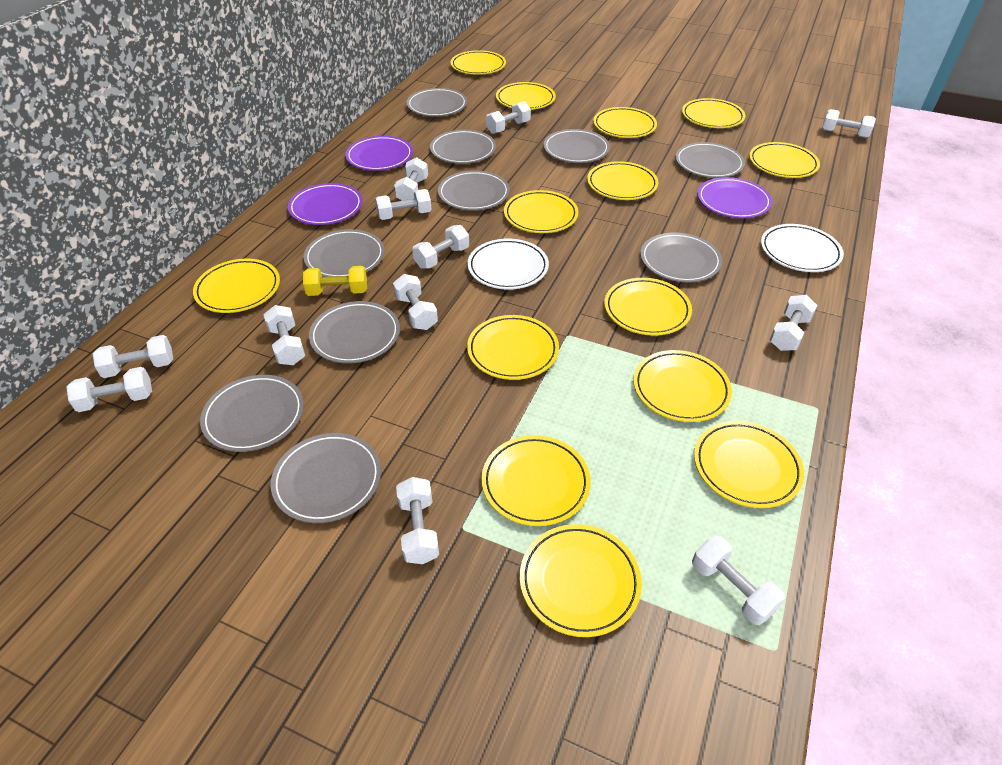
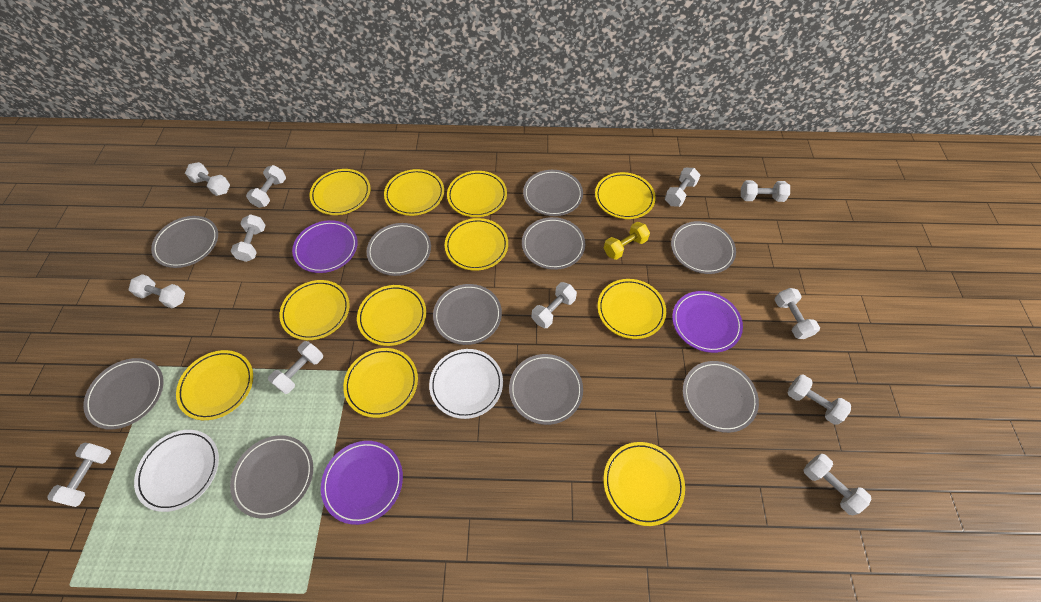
yellow plate: 14 -> 11

